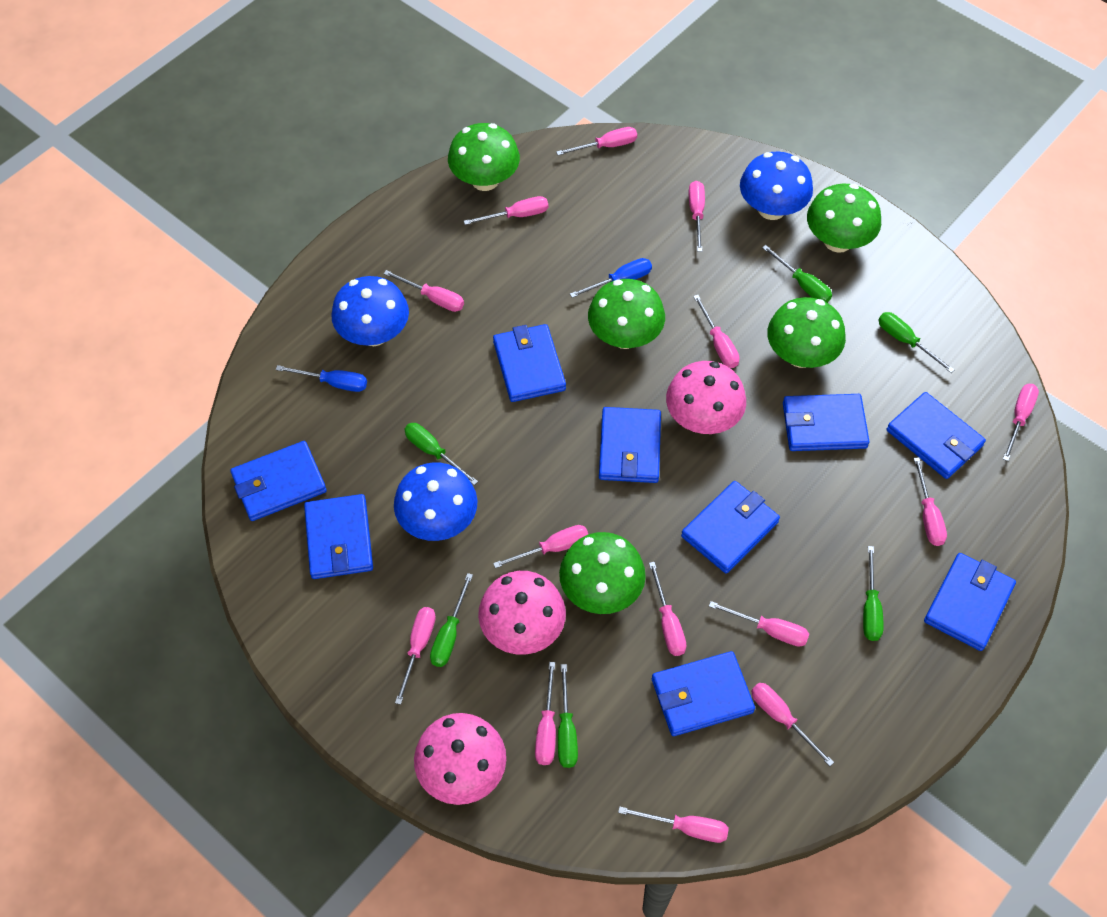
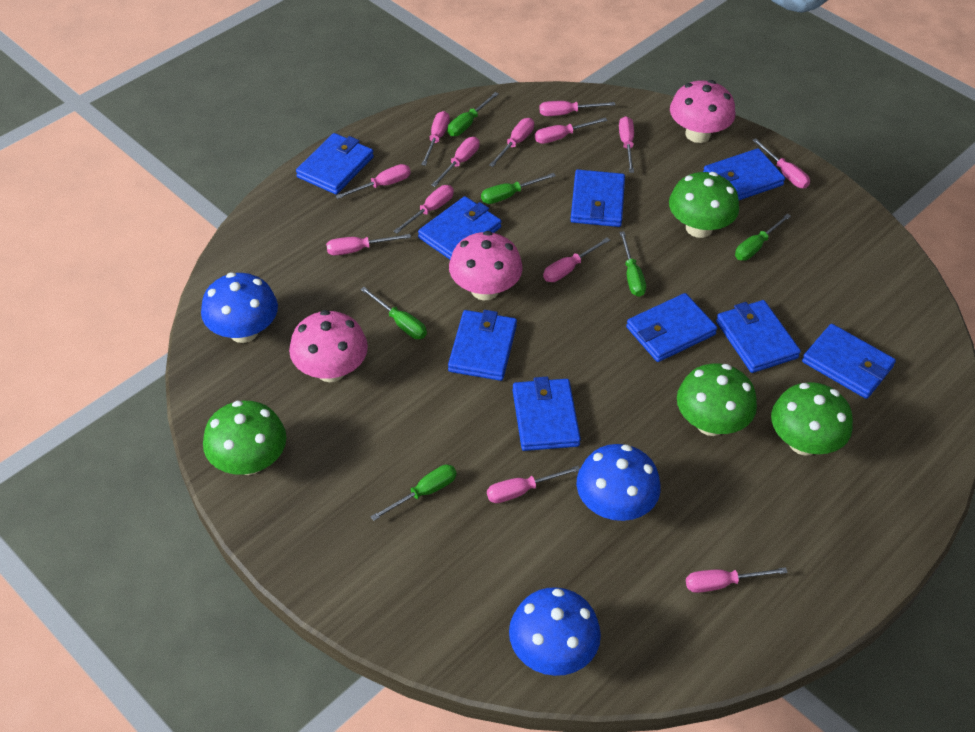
blue screwdriver: 2 -> 0
green mushroom: 5 -> 4
pink screwdriver: 14 -> 13

